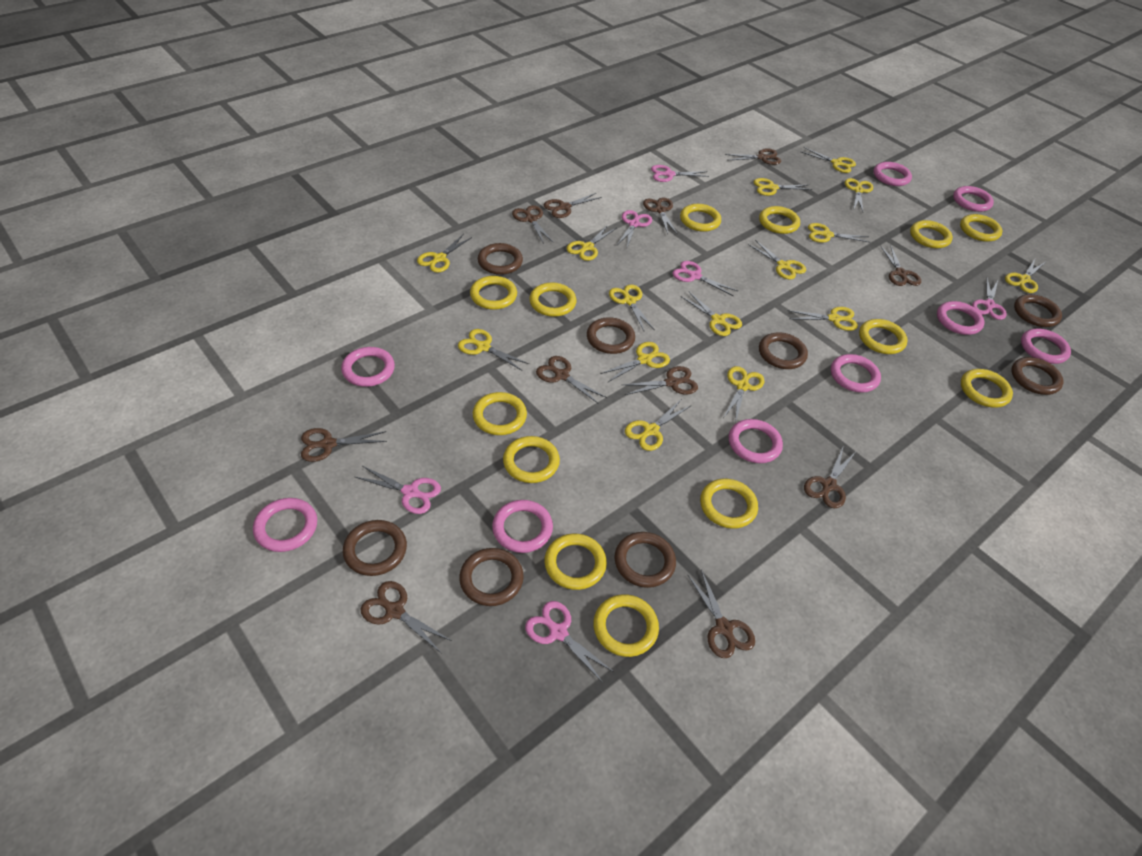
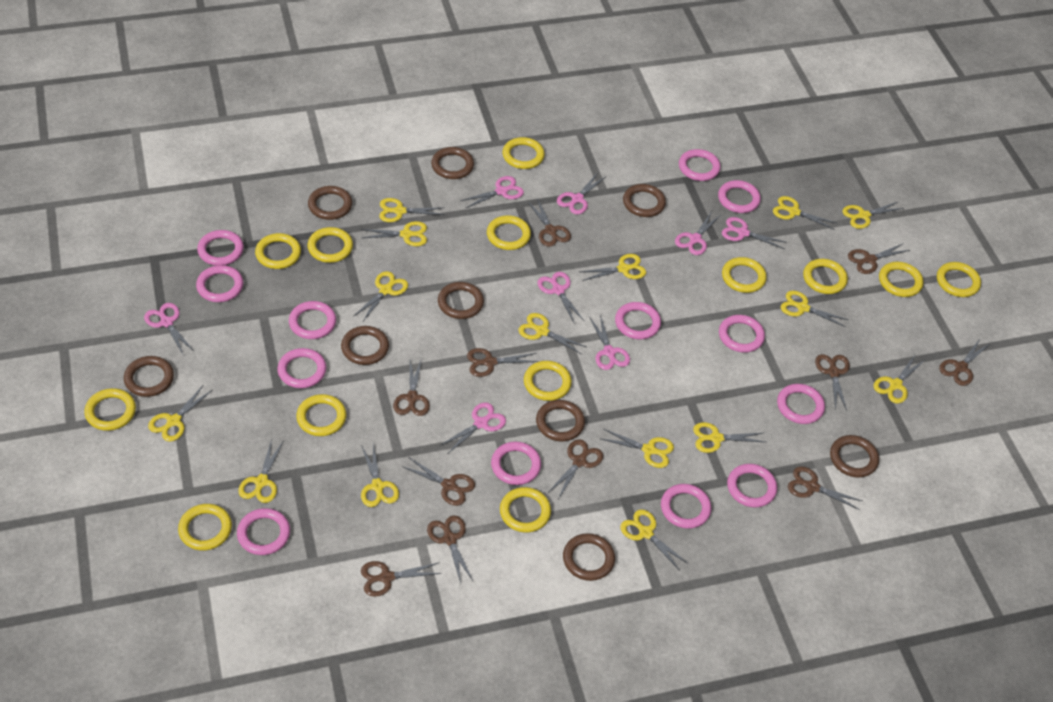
brown ring: 8 -> 9
pink ring: 9 -> 13
pink scissors: 6 -> 8

